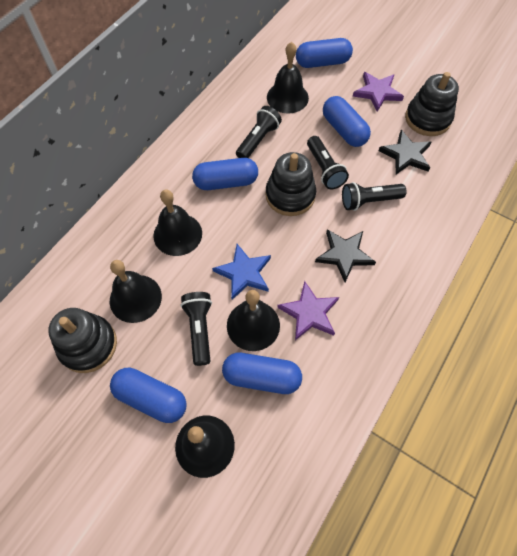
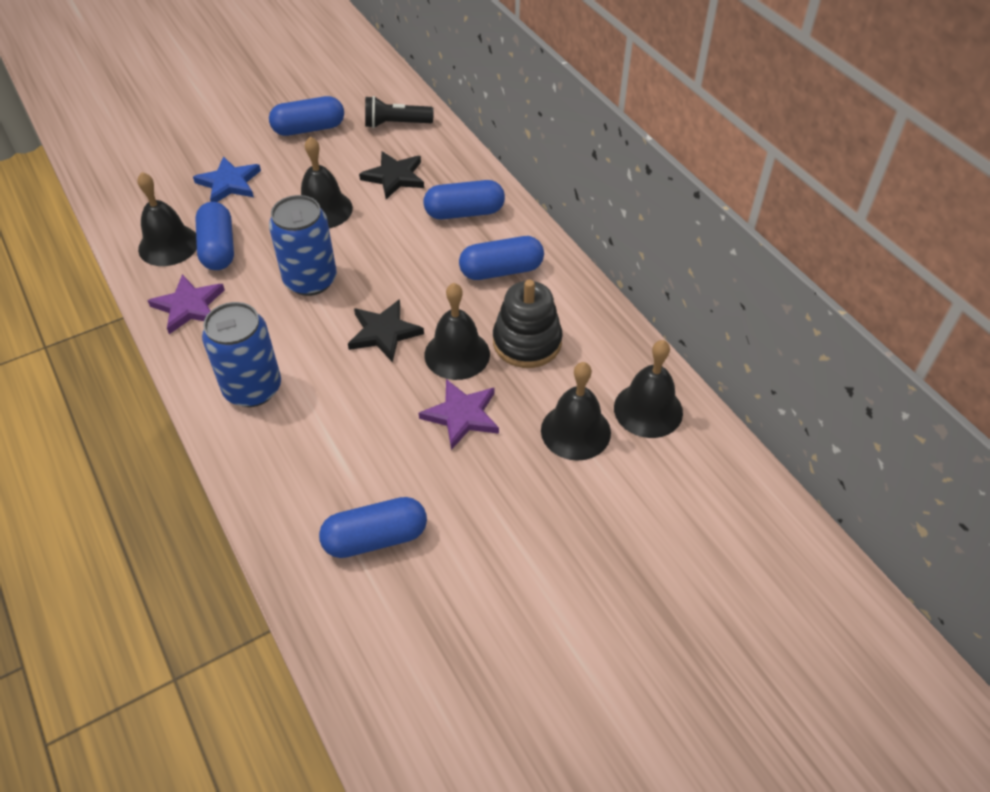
black flashlight: 4 -> 1
black stacking toy: 3 -> 1
blue can: 0 -> 2

